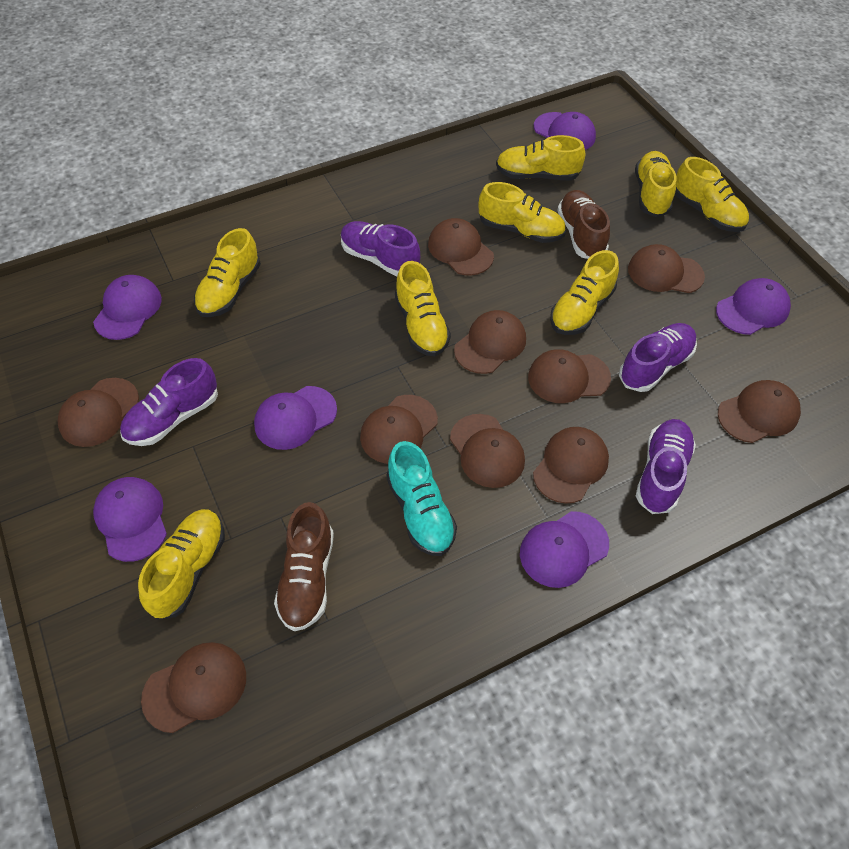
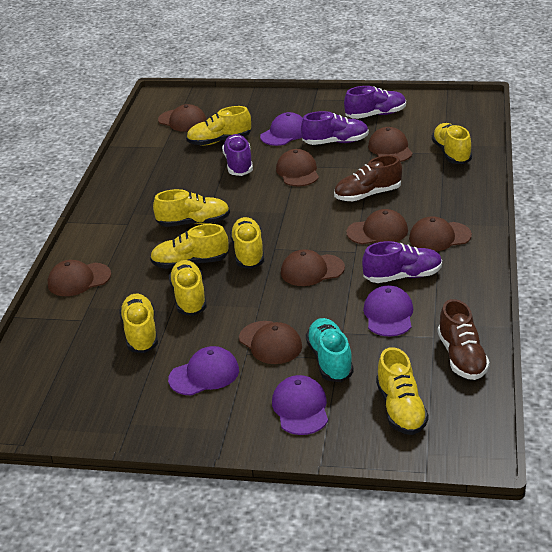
brown cap: 10 -> 8
purple cap: 6 -> 4

